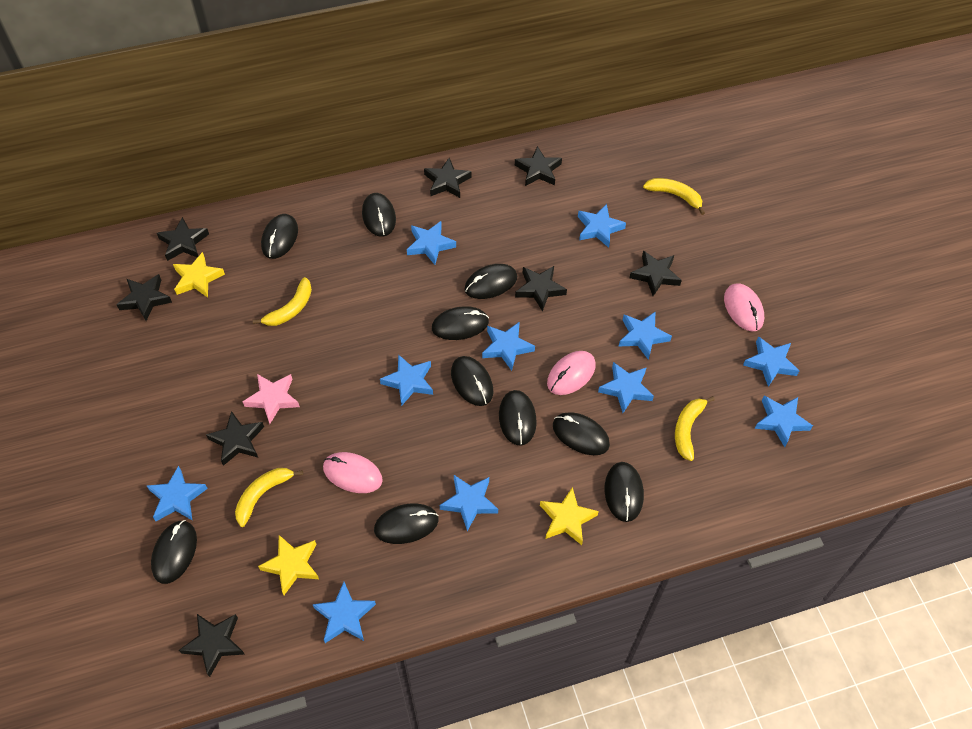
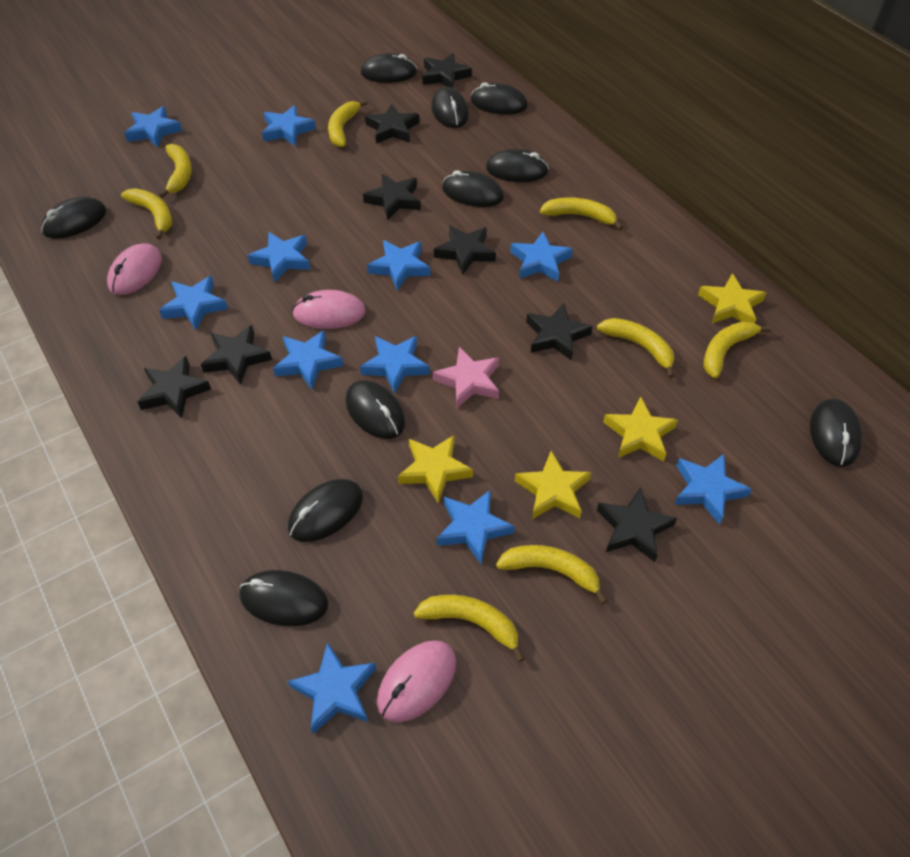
yellow banana: 4 -> 8
yellow star: 3 -> 4

